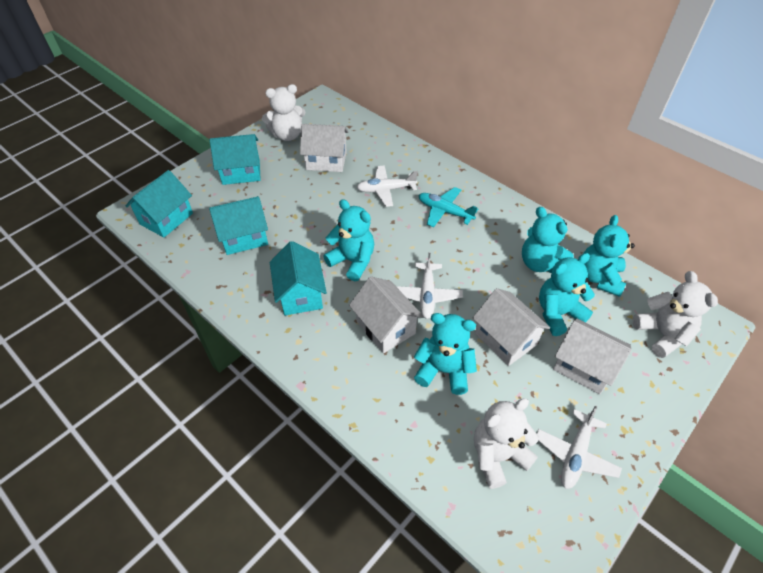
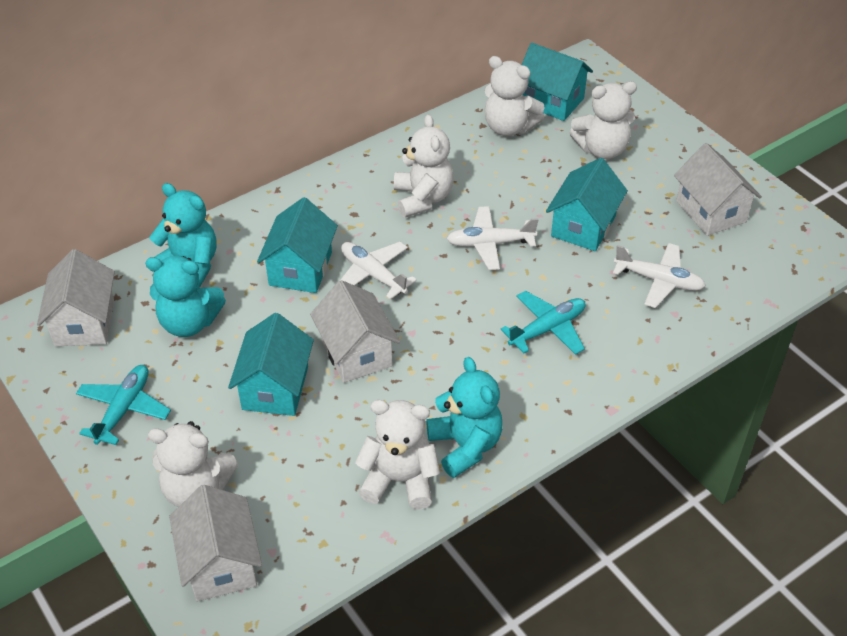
turquoise plane: 1 -> 2
turquoise teddy bear: 5 -> 3
white teddy bear: 3 -> 5

